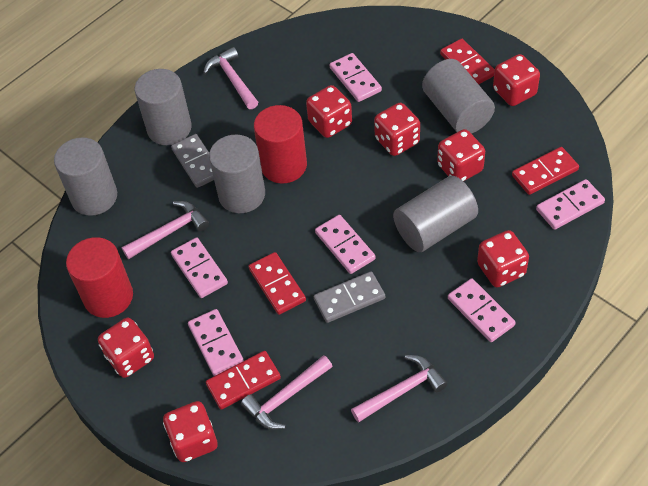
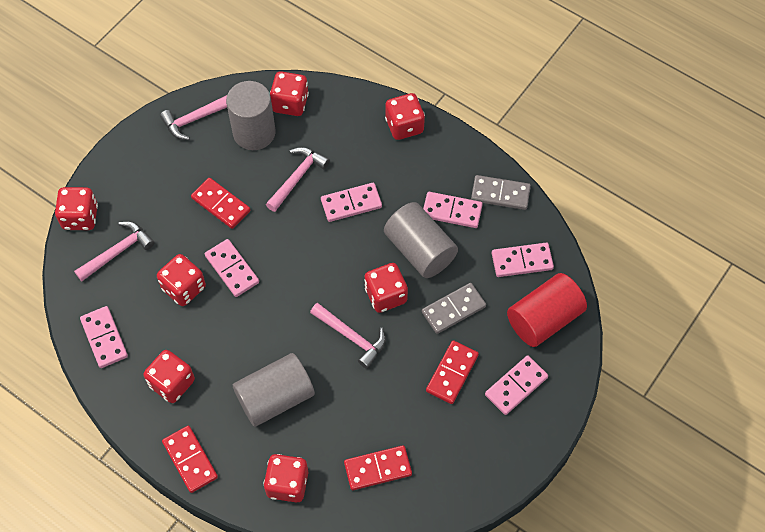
grey cylinder: 5 -> 3
red cylinder: 2 -> 1

